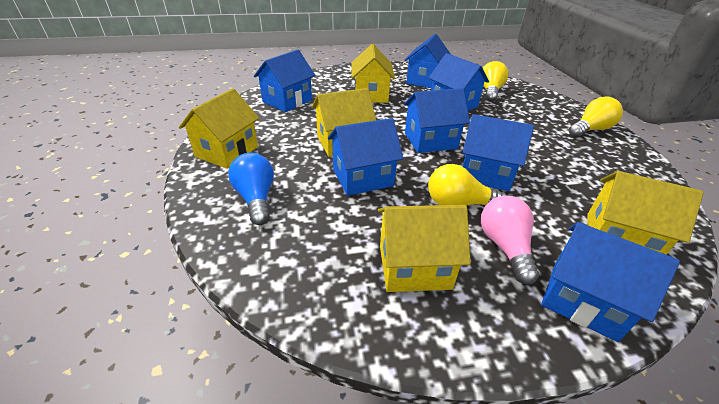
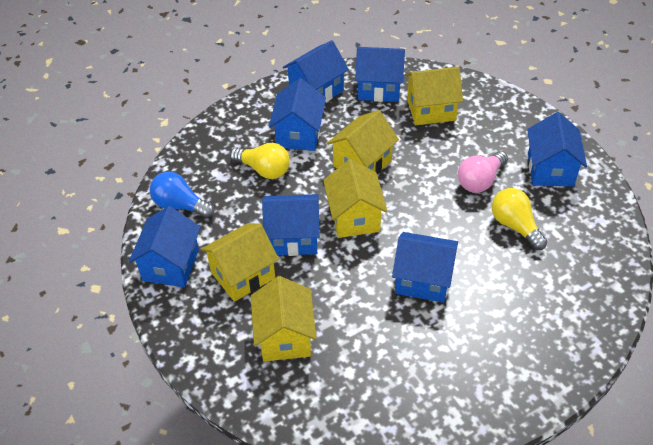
yellow light bulb: 3 -> 2

